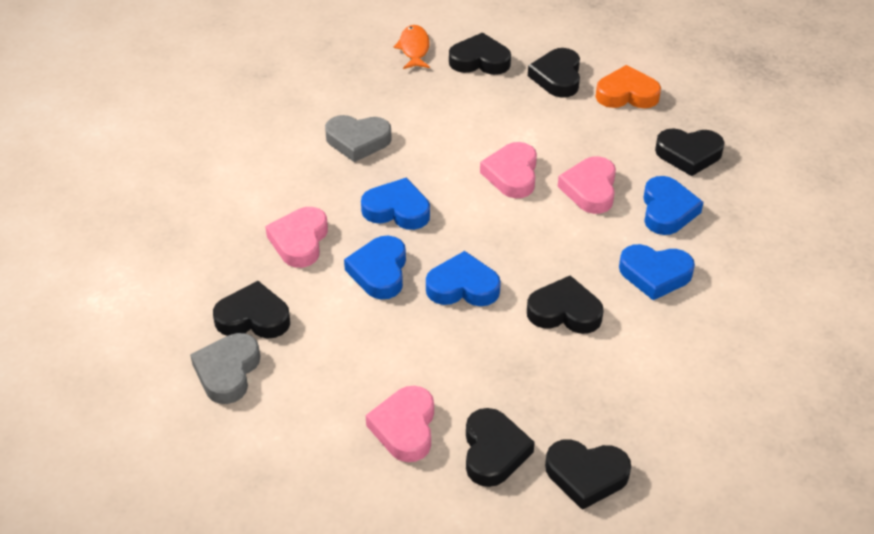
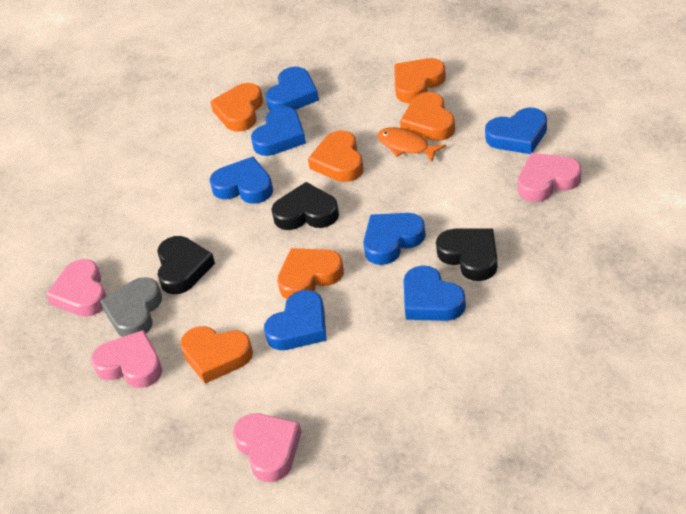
black heart: 7 -> 3
blue heart: 5 -> 7
grey heart: 2 -> 1
orange heart: 1 -> 6

